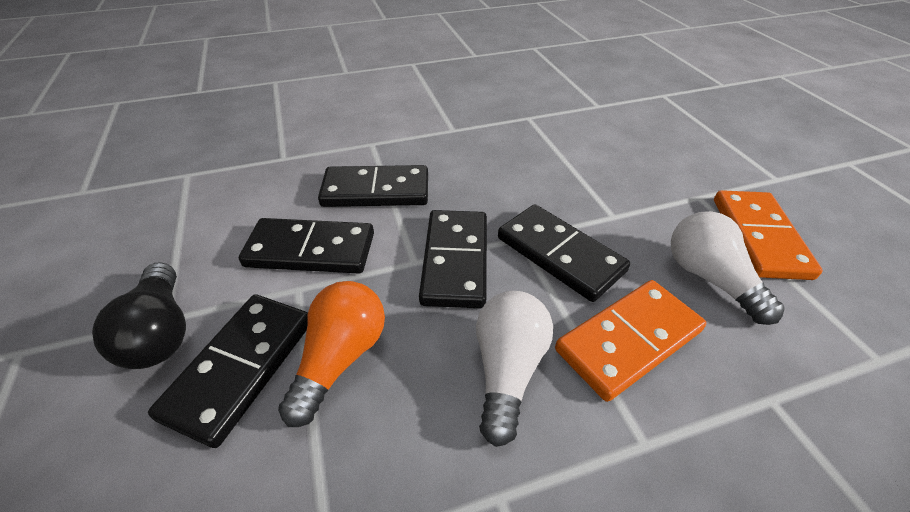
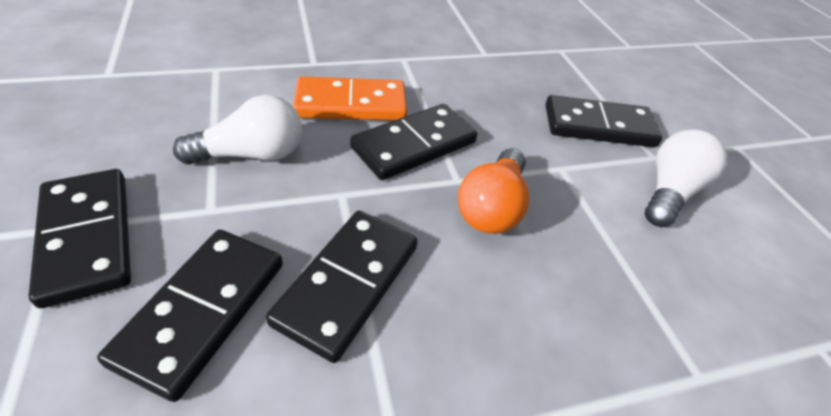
black light bulb: 1 -> 0
orange domino: 2 -> 1

